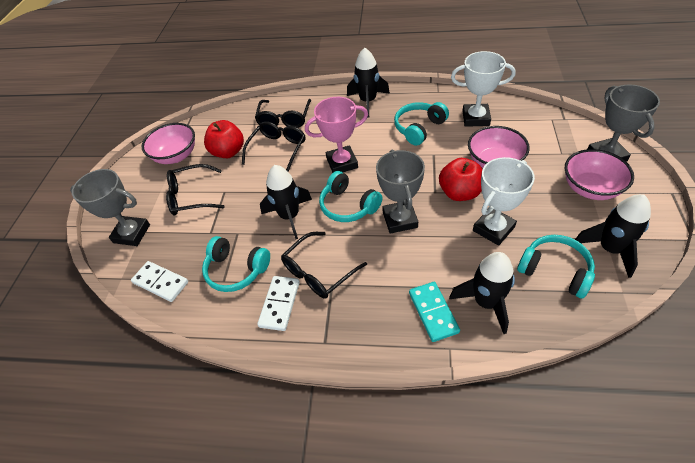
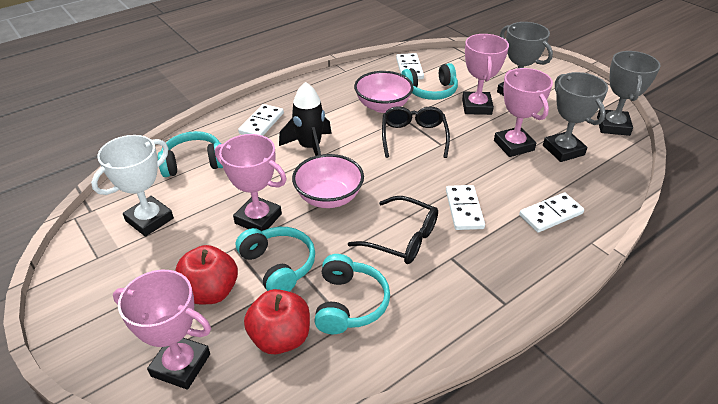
black glasses: 4 -> 2
black rocket: 4 -> 1
pink bowl: 3 -> 2
pink trophy: 1 -> 4
turquoise domino: 1 -> 0
white domino: 2 -> 4
white trophy: 2 -> 1

